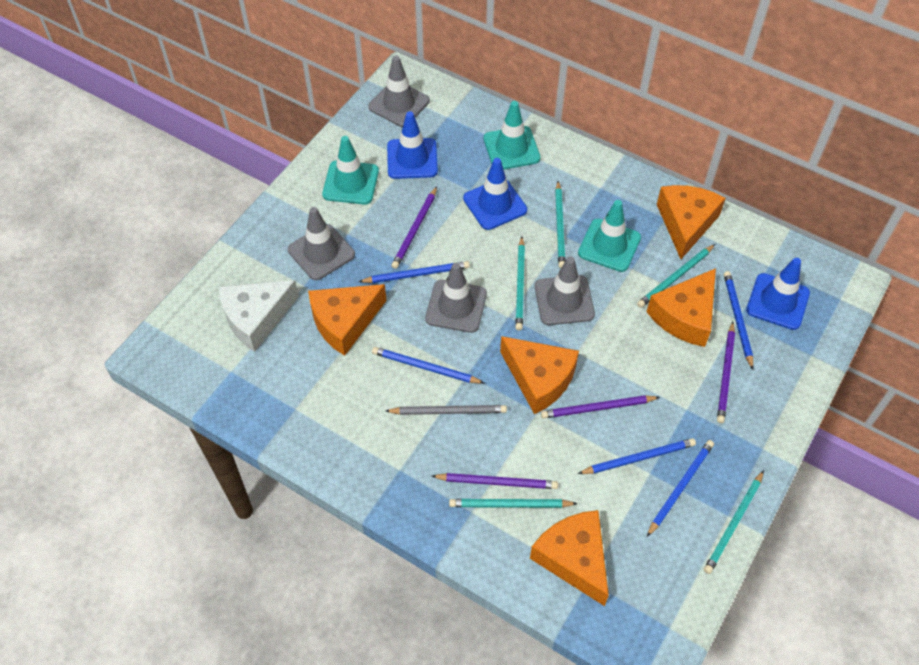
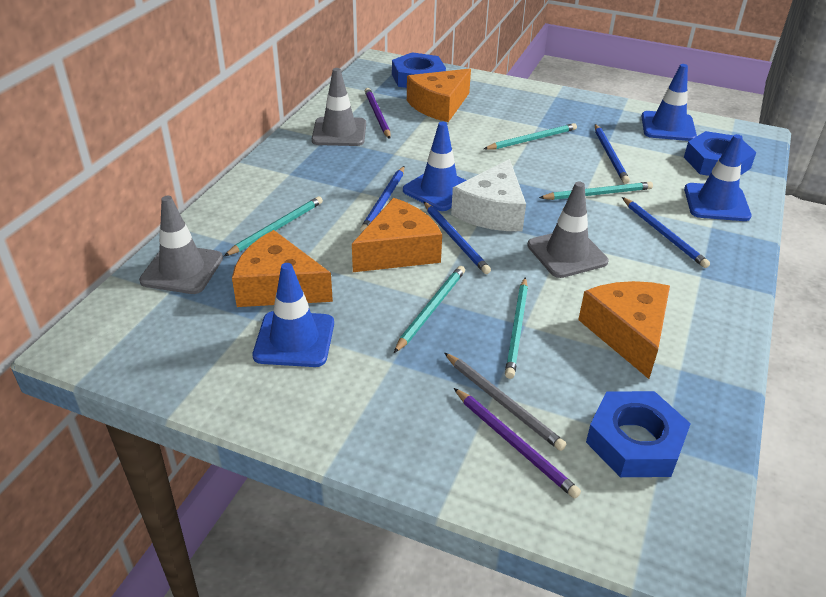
blue nut: 0 -> 3
blue pencil: 5 -> 4
blue traffic cone: 3 -> 4
grey traffic cone: 4 -> 3
orange cheese: 5 -> 4
purple pencil: 4 -> 2
turquoise traffic cone: 3 -> 0

